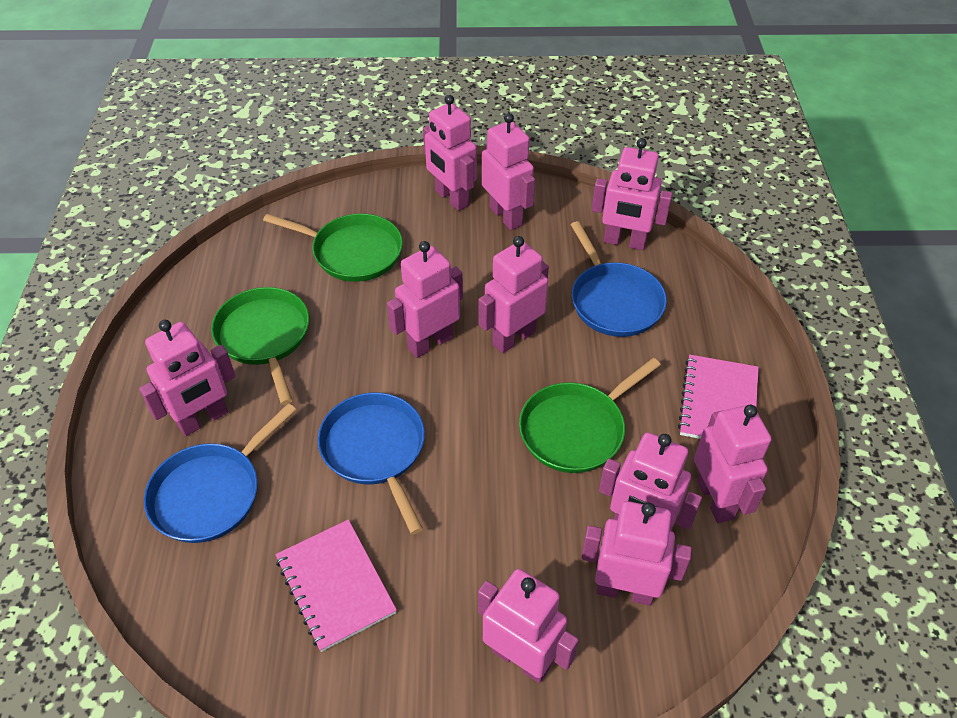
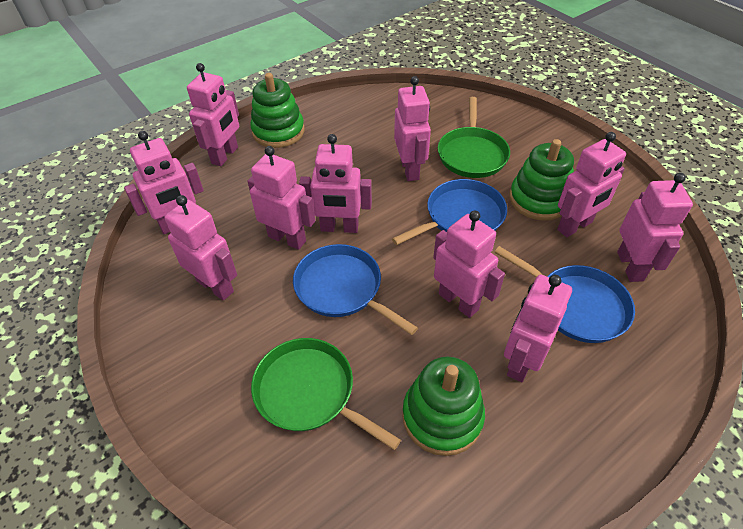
green pan: 3 -> 2
green stacking toy: 0 -> 3
pink notebook: 2 -> 0

